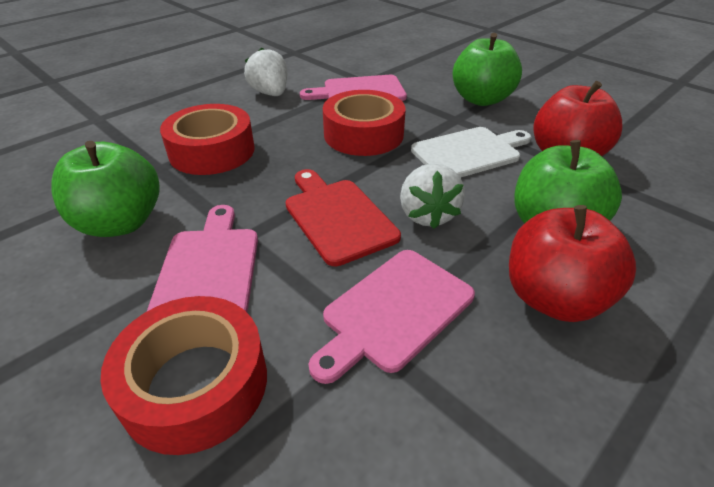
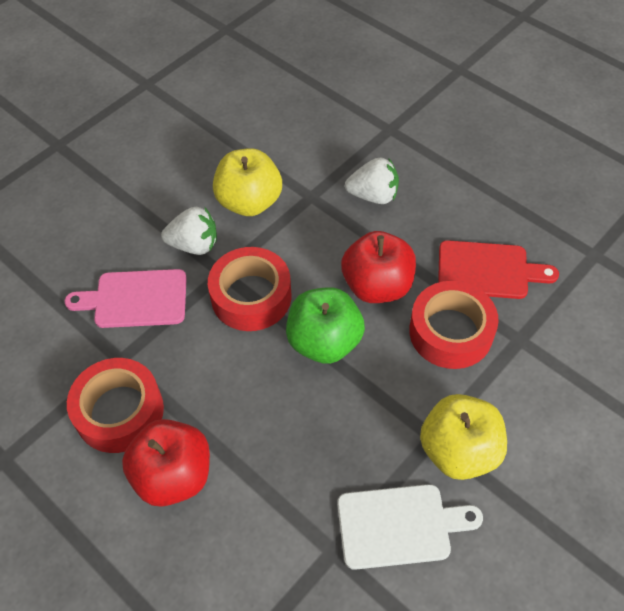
green apple: 3 -> 1
pink cutting board: 3 -> 1
yellow apple: 0 -> 2

